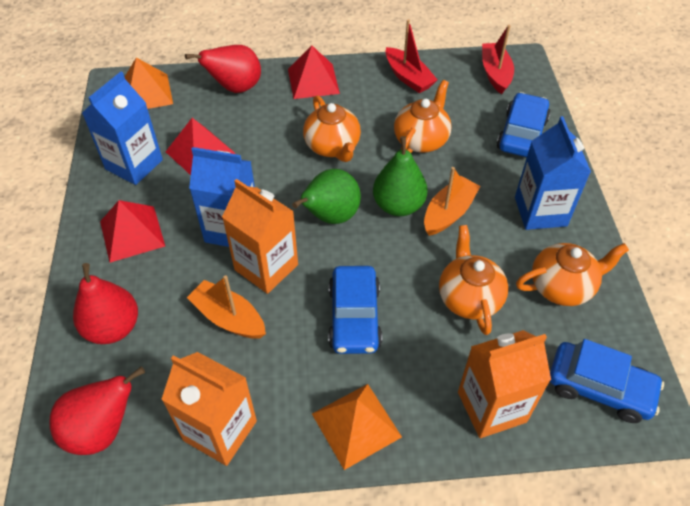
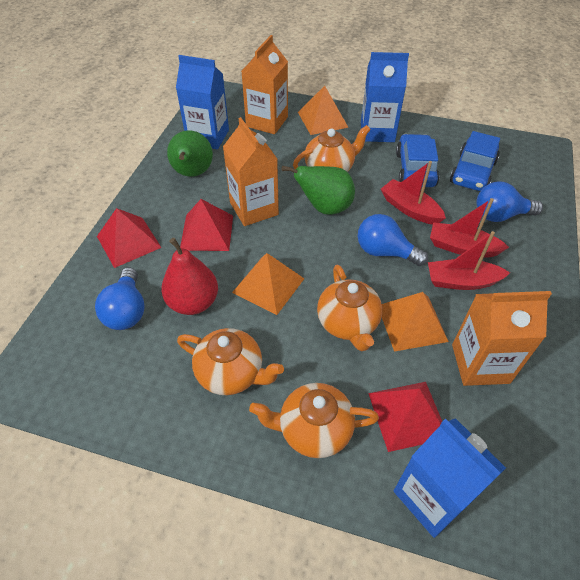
blue car: 3 -> 2
blue light bulb: 0 -> 3
orange boat: 2 -> 0
orange pyramid: 2 -> 3
red boat: 2 -> 3
red pear: 3 -> 1

